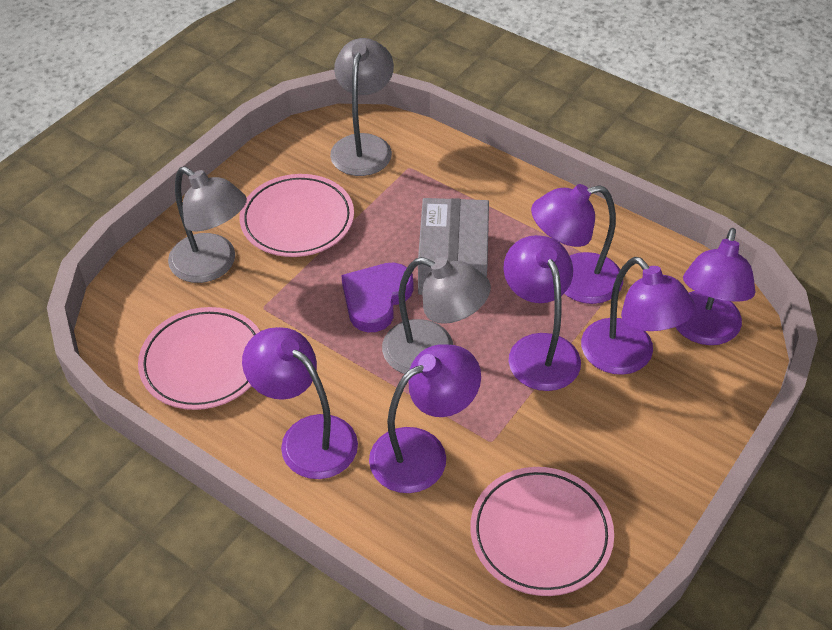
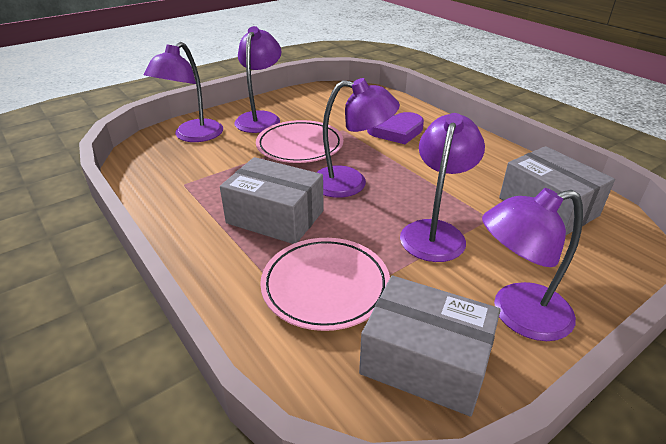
grey box: 1 -> 3
grey lamp: 3 -> 0
pink plate: 3 -> 2
purple lamp: 6 -> 5

